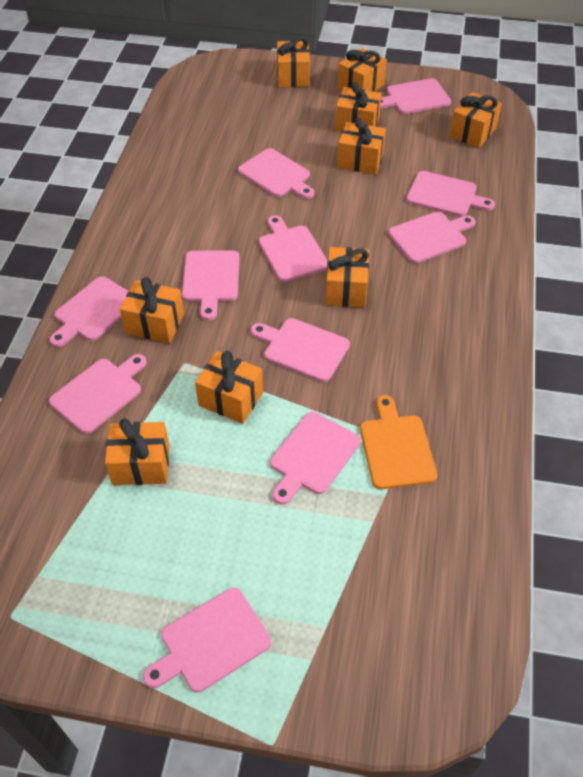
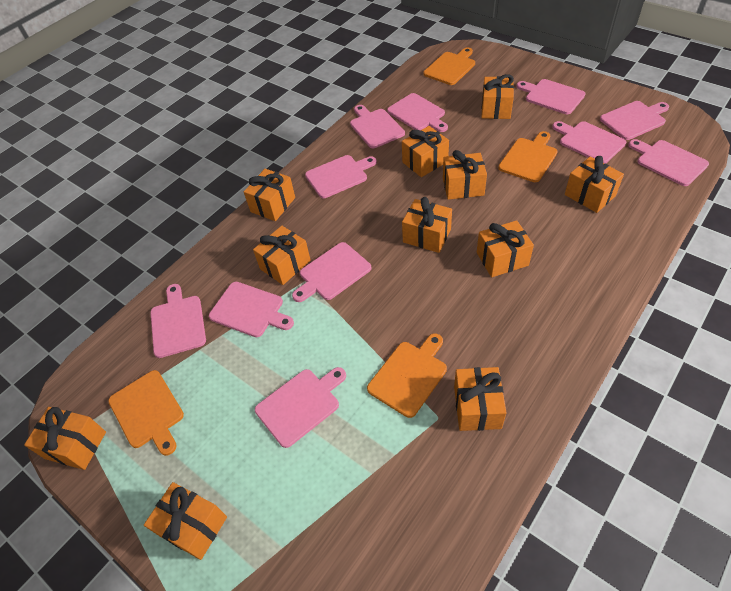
orange cutting board: 1 -> 4
orange gift: 9 -> 11

